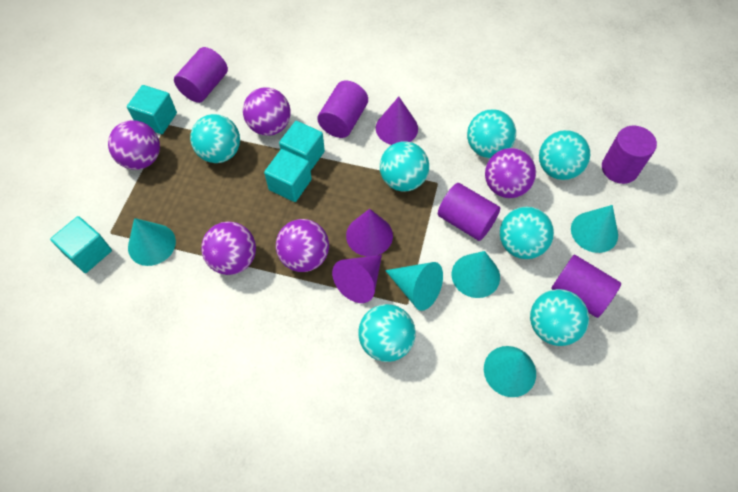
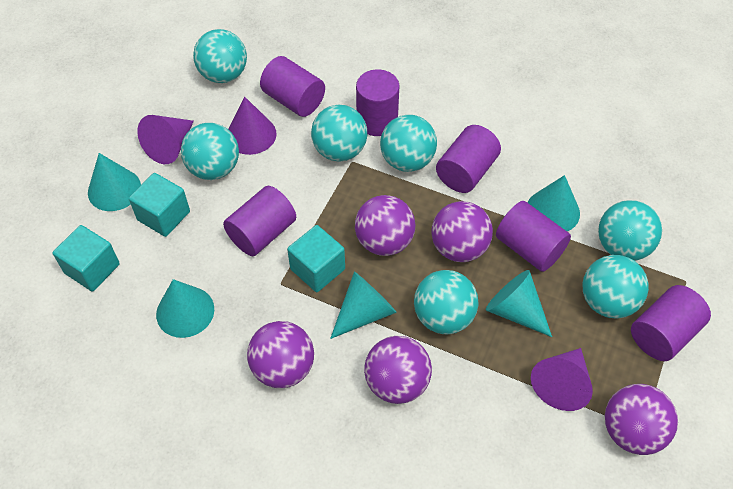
purple cylinder: 5 -> 6
turquoise cube: 4 -> 3

